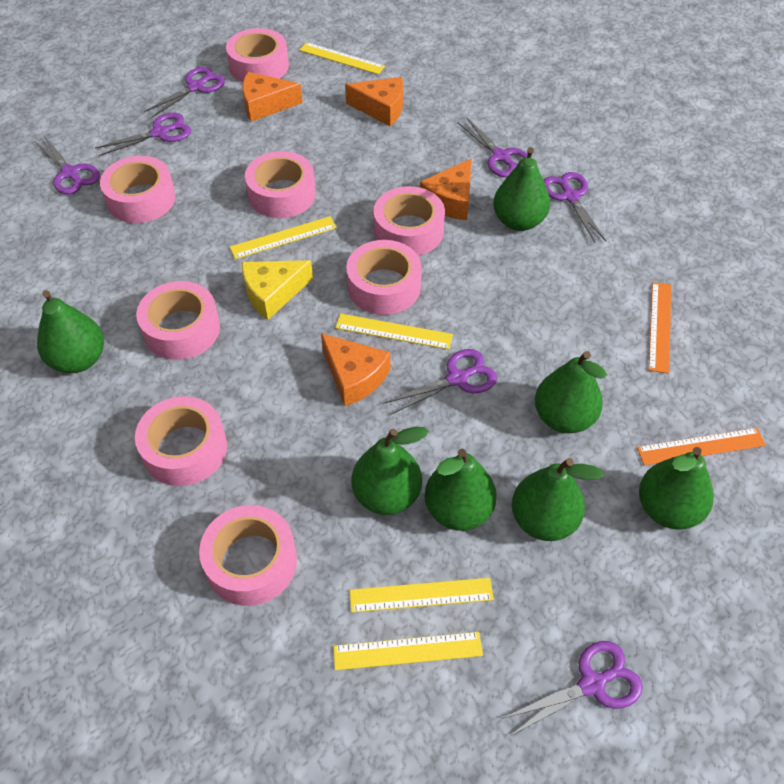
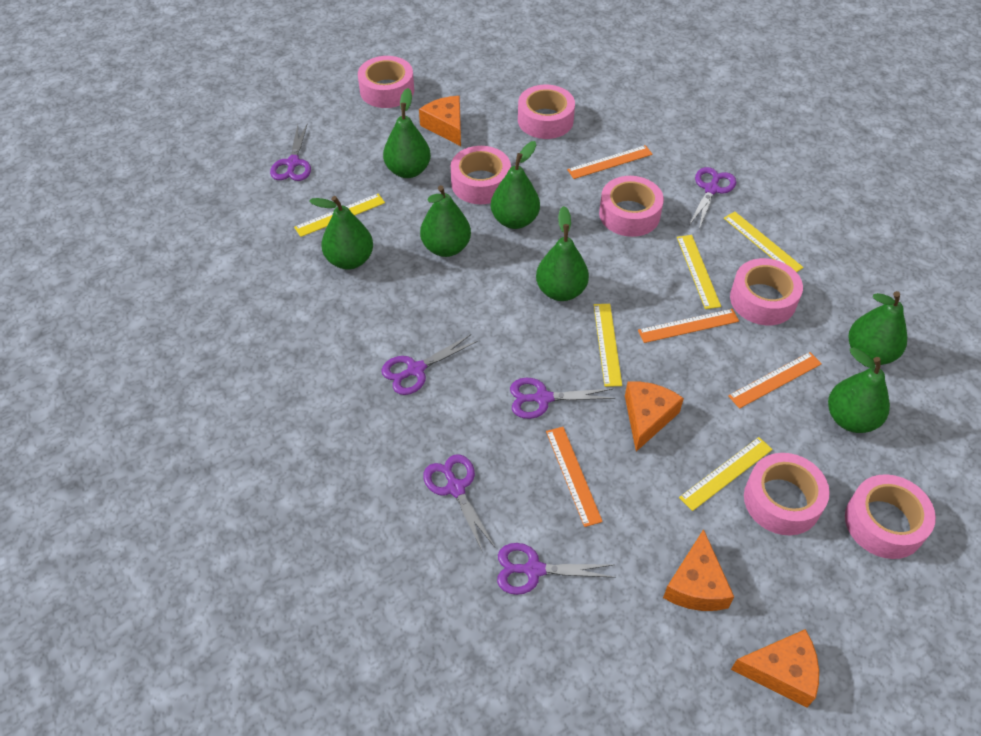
orange ruler: 2 -> 4
pink tape: 8 -> 7
purple scissors: 7 -> 6
yellow cheese: 1 -> 0

